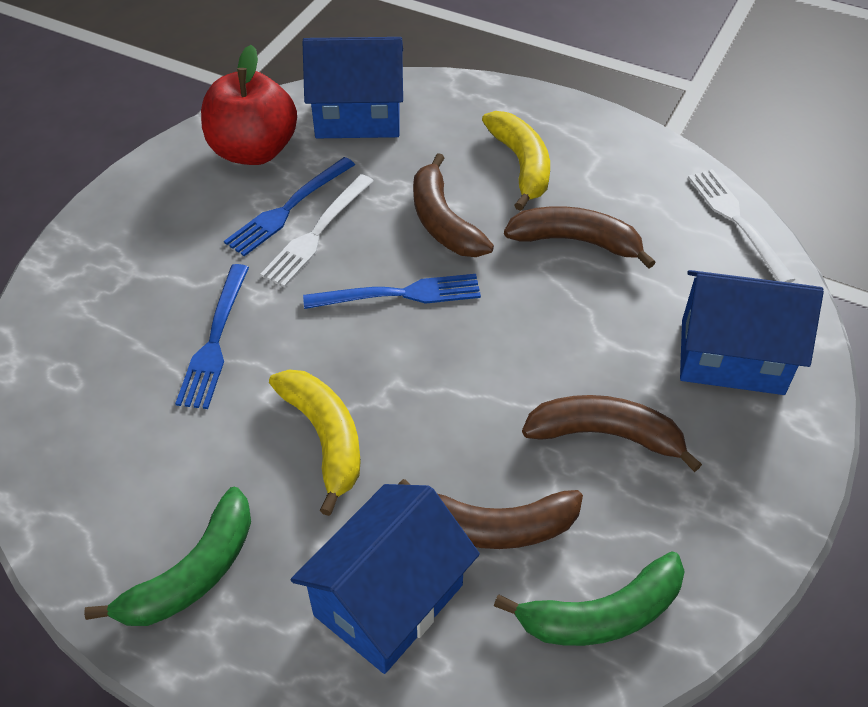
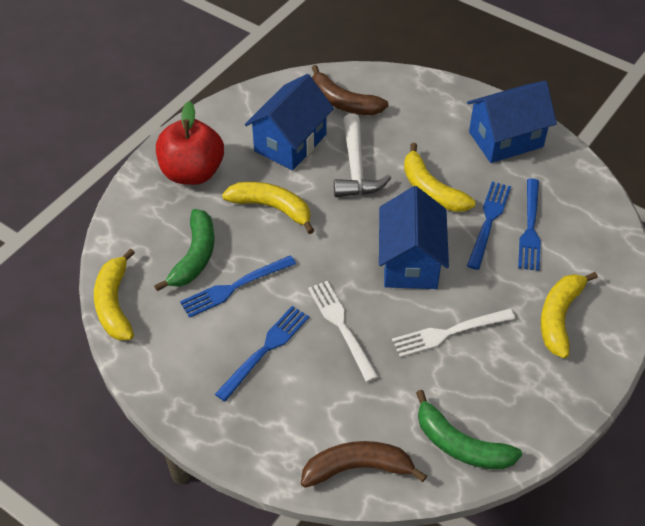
blue fork: 3 -> 4
brown banana: 4 -> 2
white hammer: 0 -> 1
yellow banana: 2 -> 4

